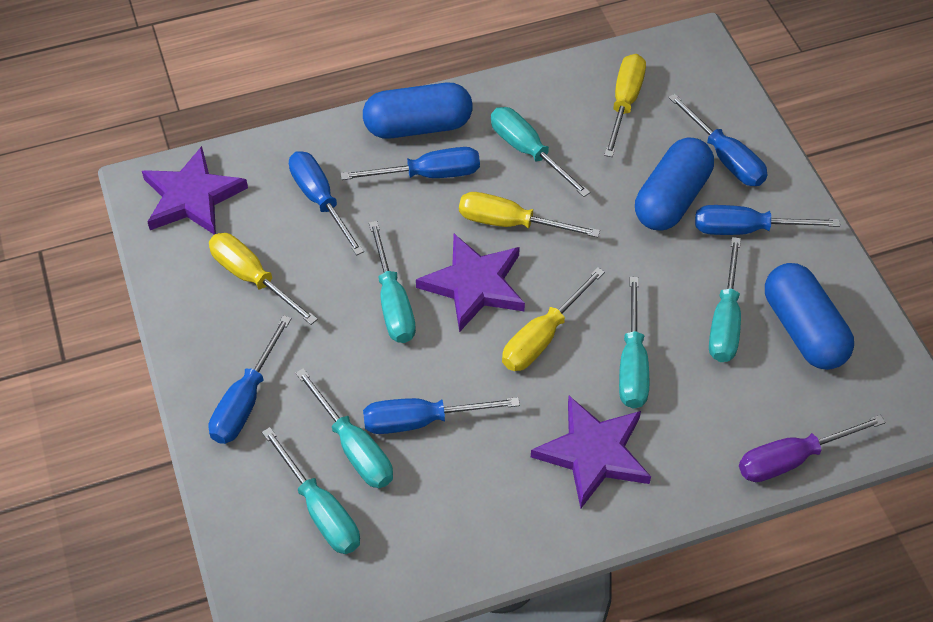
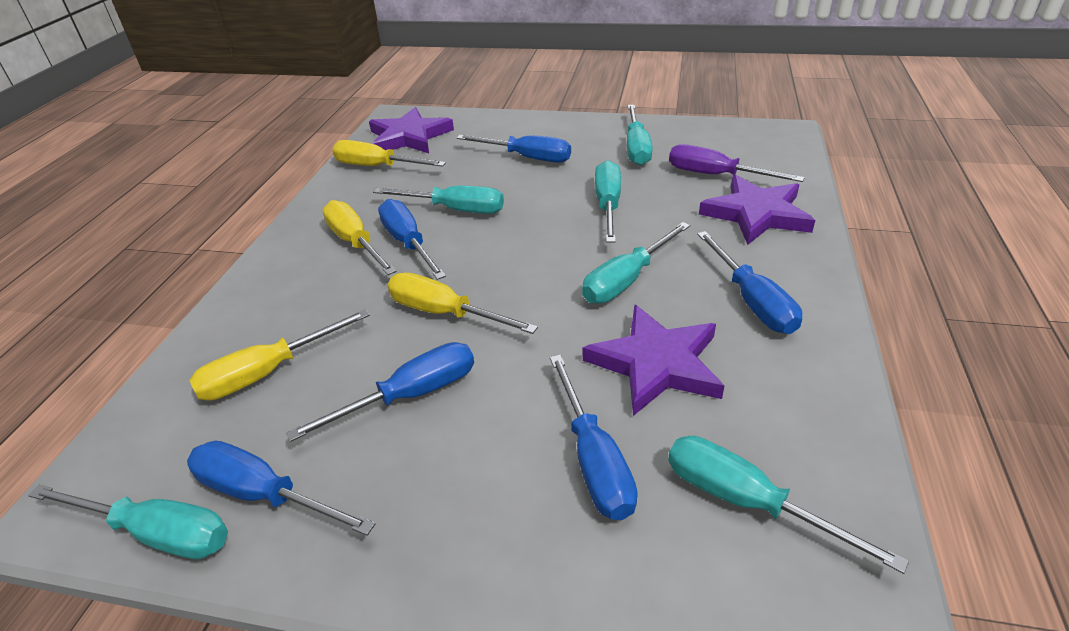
blue capsule: 3 -> 0

